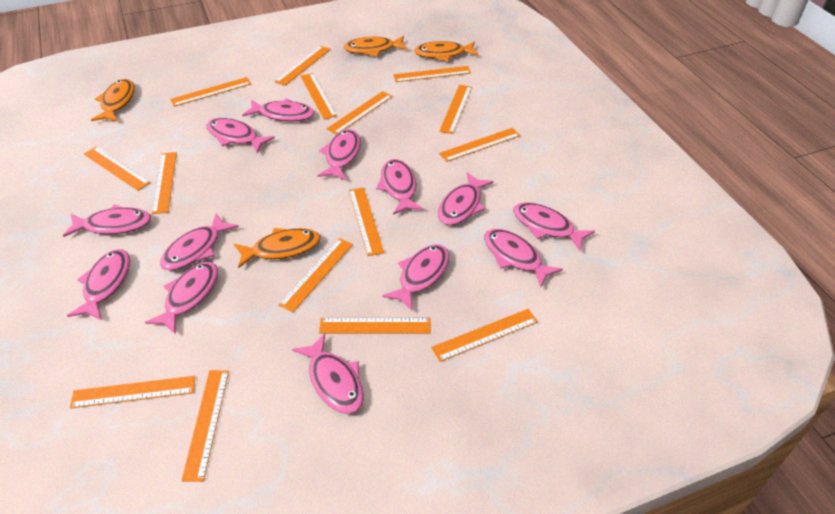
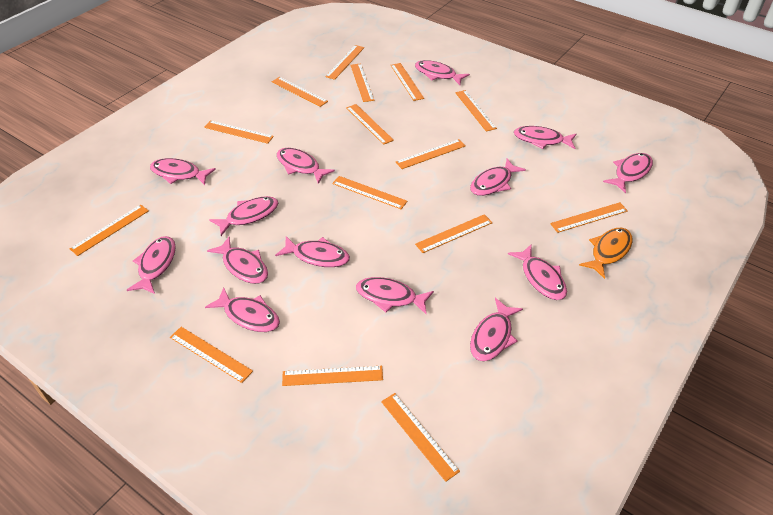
orange fish: 4 -> 1
pink fish: 13 -> 14

